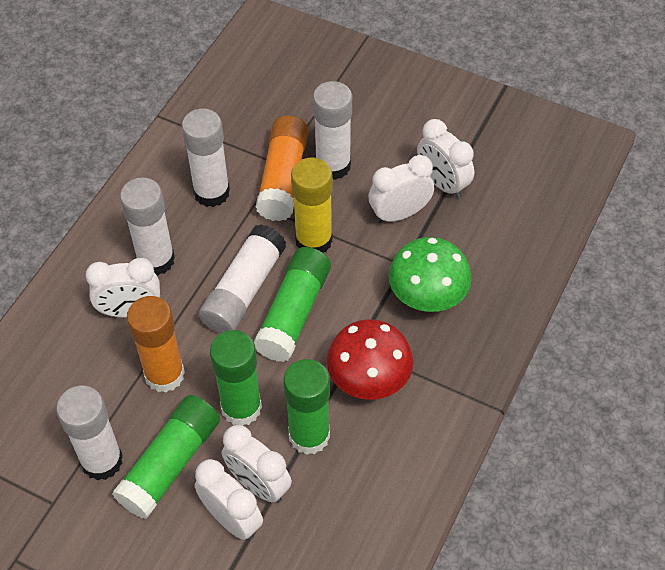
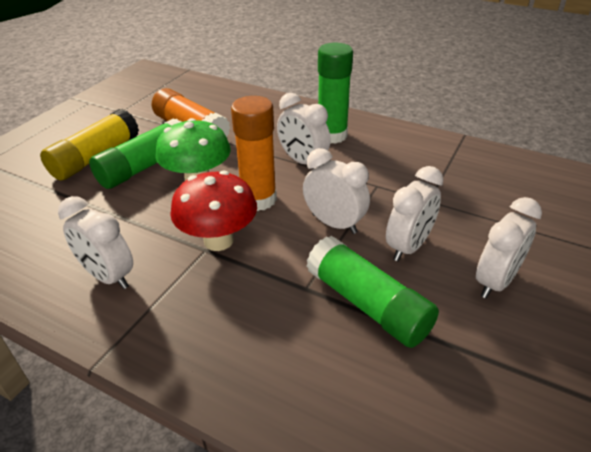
green glue stick: 4 -> 3
white glue stick: 5 -> 0

